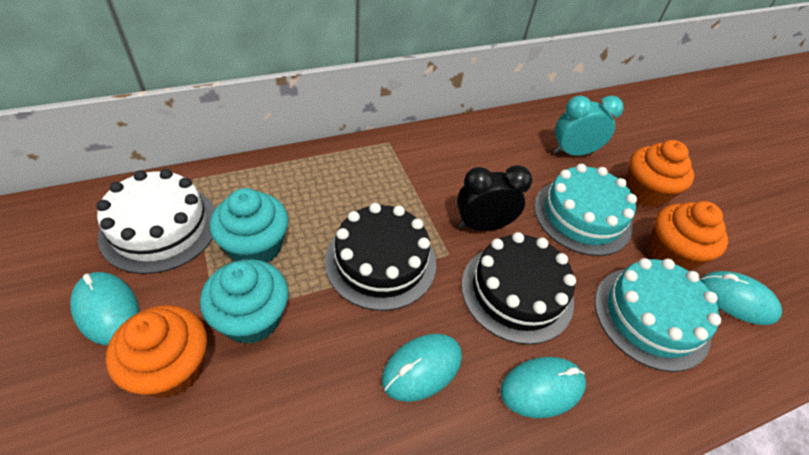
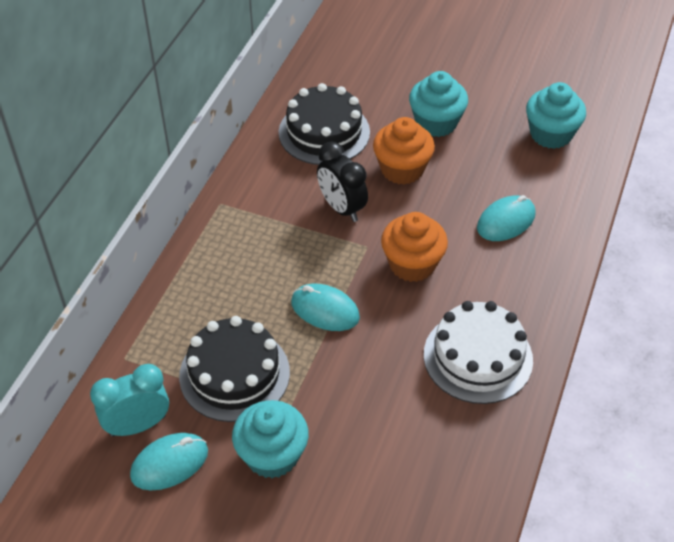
orange cupcake: 3 -> 2
turquoise cake: 2 -> 0
turquoise cupcake: 2 -> 3
turquoise mouse: 4 -> 3

